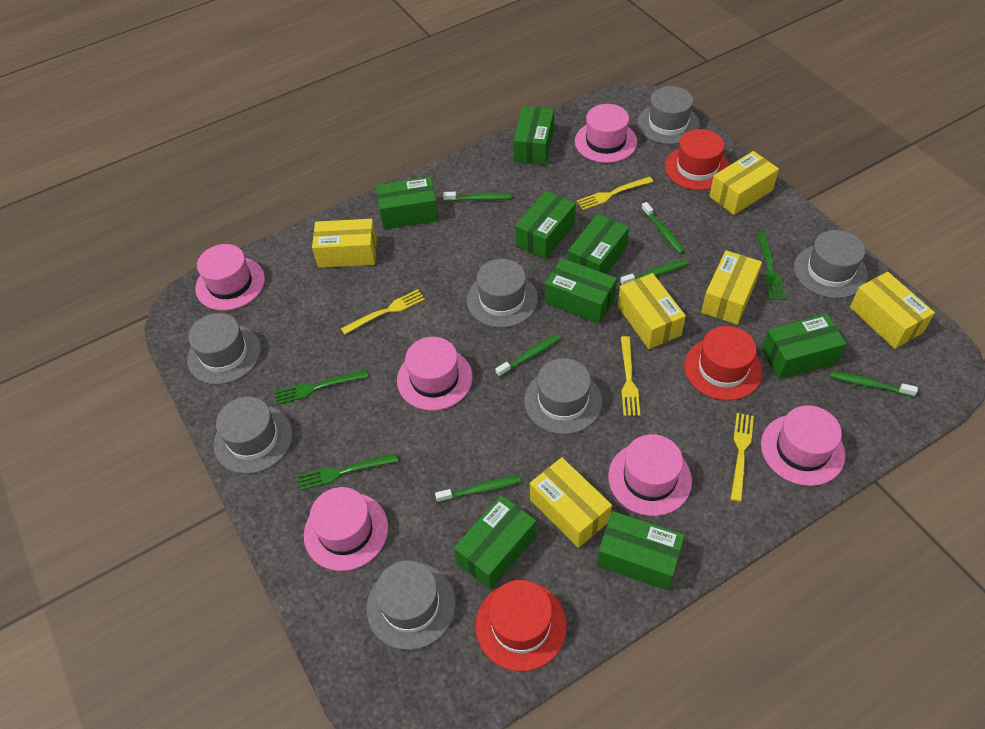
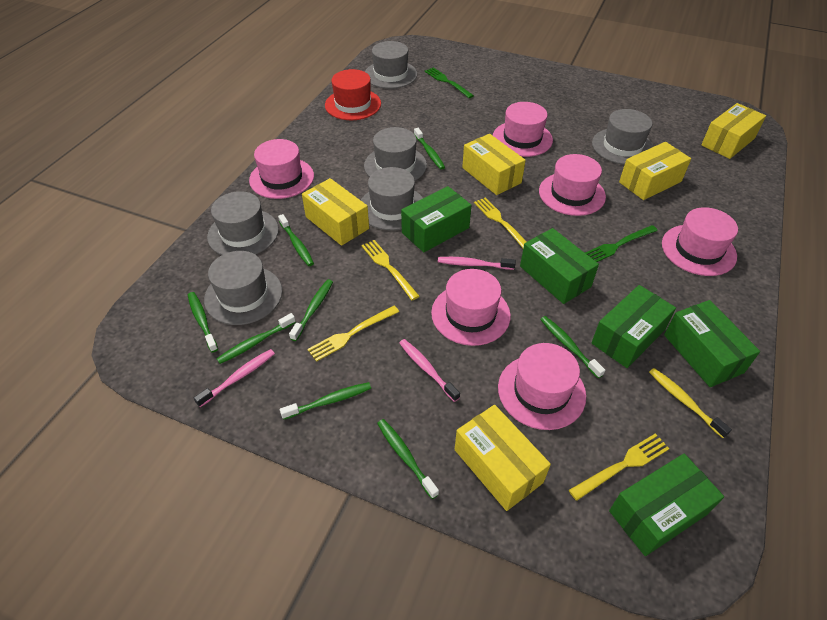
green box: 8 -> 5
green fork: 3 -> 2
green toothbrush: 6 -> 8
grey hat: 7 -> 6
pink toothbrush: 0 -> 3
red hat: 3 -> 1
yellow box: 6 -> 5
yellow toothbrush: 0 -> 1

